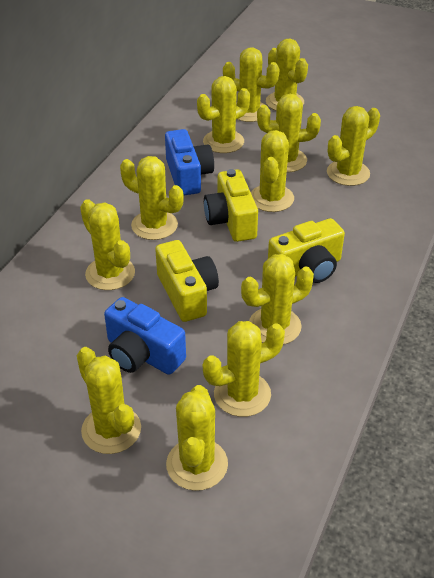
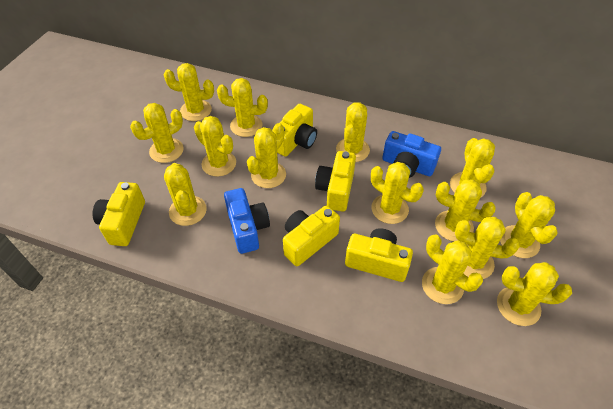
yellow cactus: 12 -> 14
yellow camera: 3 -> 5

